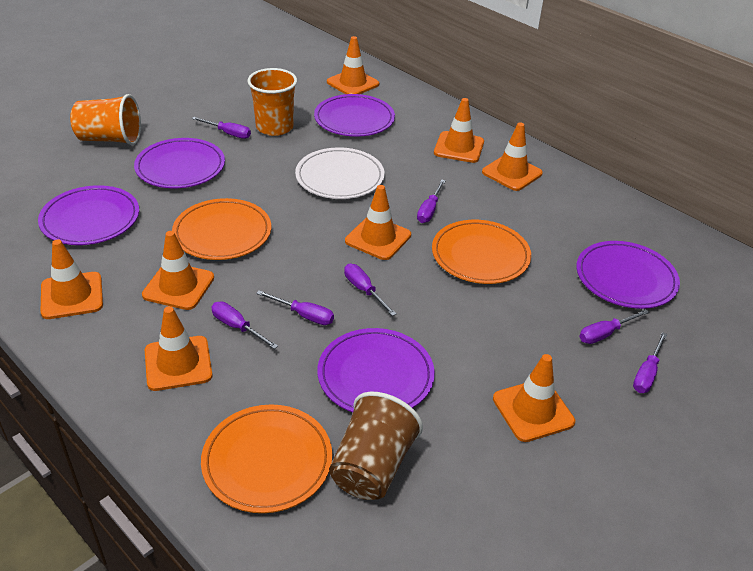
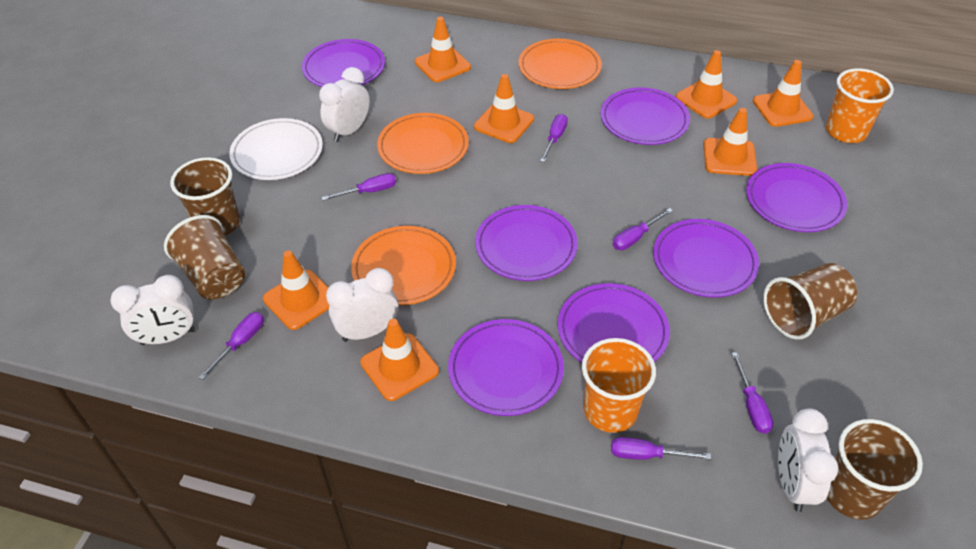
brown cup: 1 -> 4
orange traffic cone: 8 -> 7
purple plate: 5 -> 7
purple screwdriver: 7 -> 6
white clock: 0 -> 4

